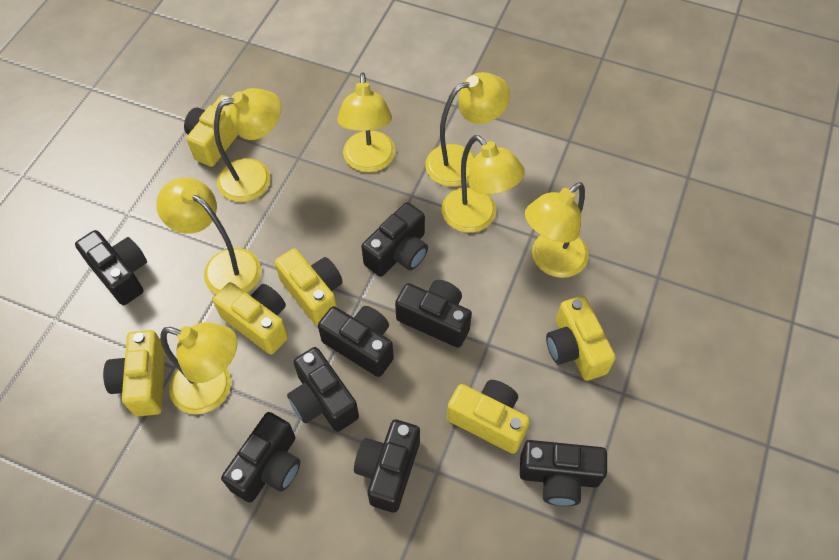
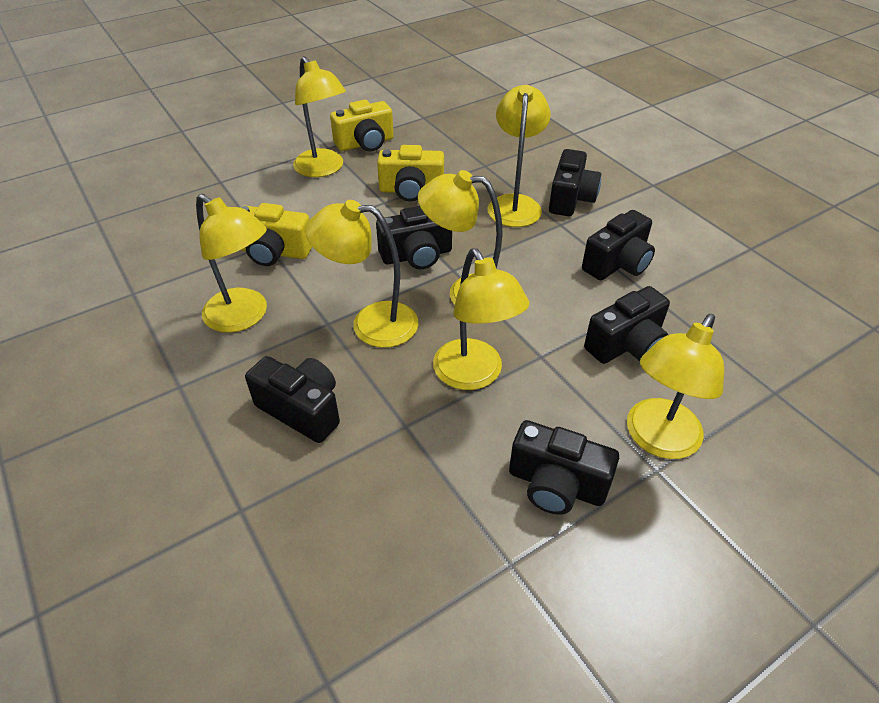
black camera: 8 -> 6
yellow camera: 6 -> 3

